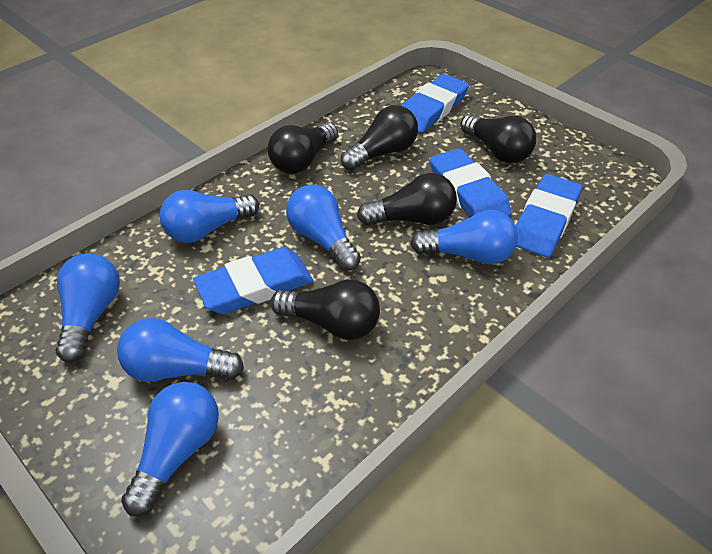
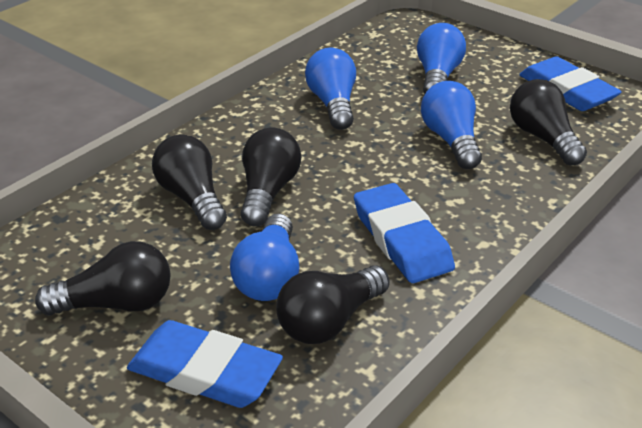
blue eraser: 4 -> 3
blue light bulb: 6 -> 4

